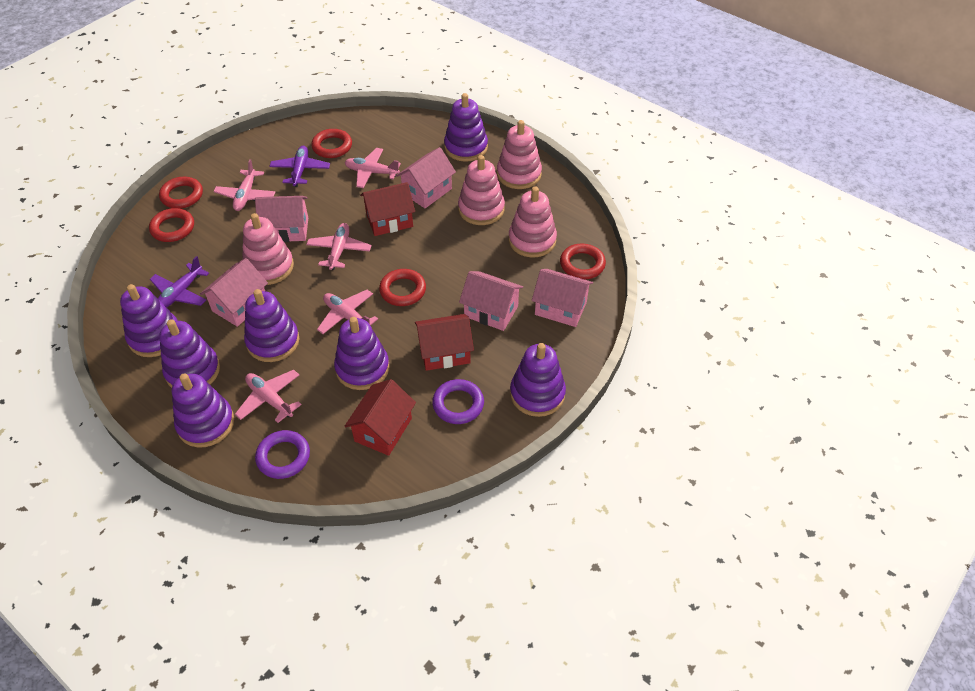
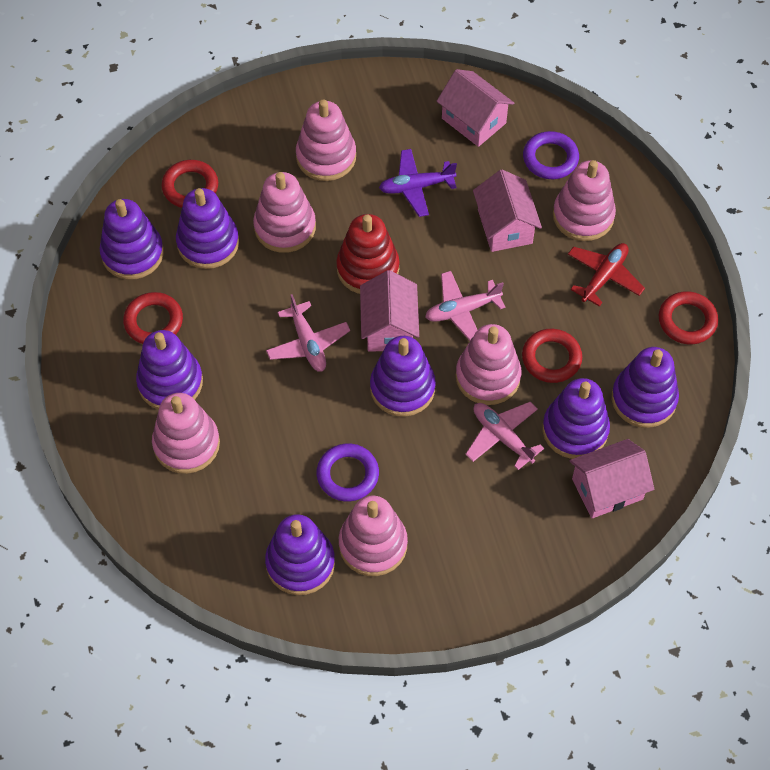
pink house: 5 -> 4
pink plane: 5 -> 3
pink stacking toy: 4 -> 6
purple plane: 2 -> 1
red house: 3 -> 0
red plane: 0 -> 1
red ring: 5 -> 4
red stacking toy: 0 -> 1

